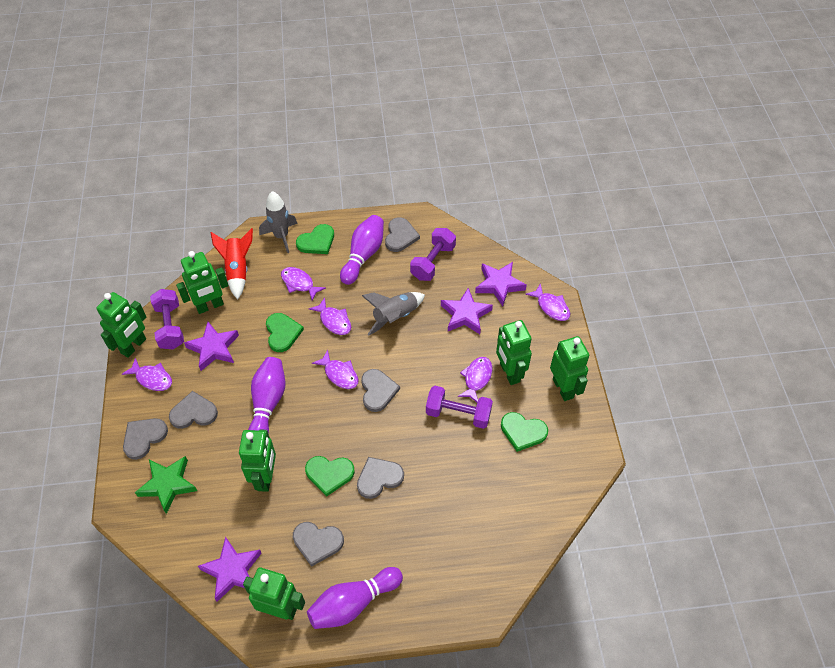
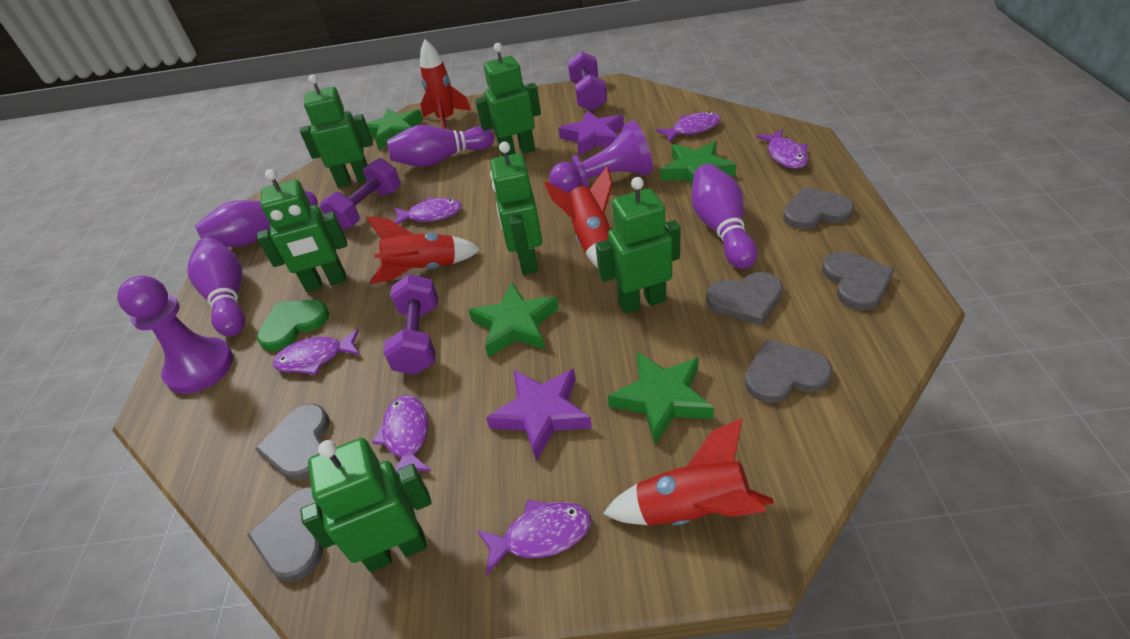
green heart: 4 -> 1
green star: 1 -> 4
grey rocket: 2 -> 0
purple bowling pin: 3 -> 4
purple pawn: 0 -> 2
purple star: 4 -> 2
red rocket: 1 -> 4

